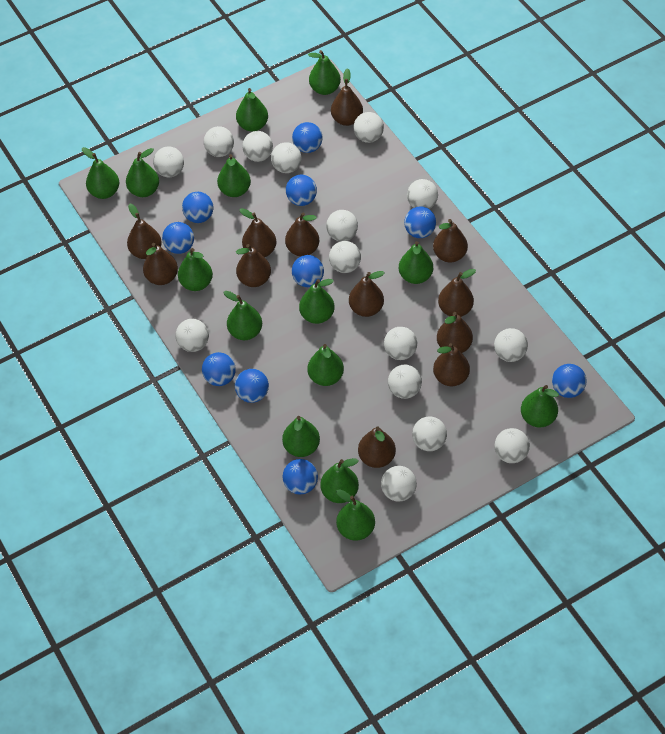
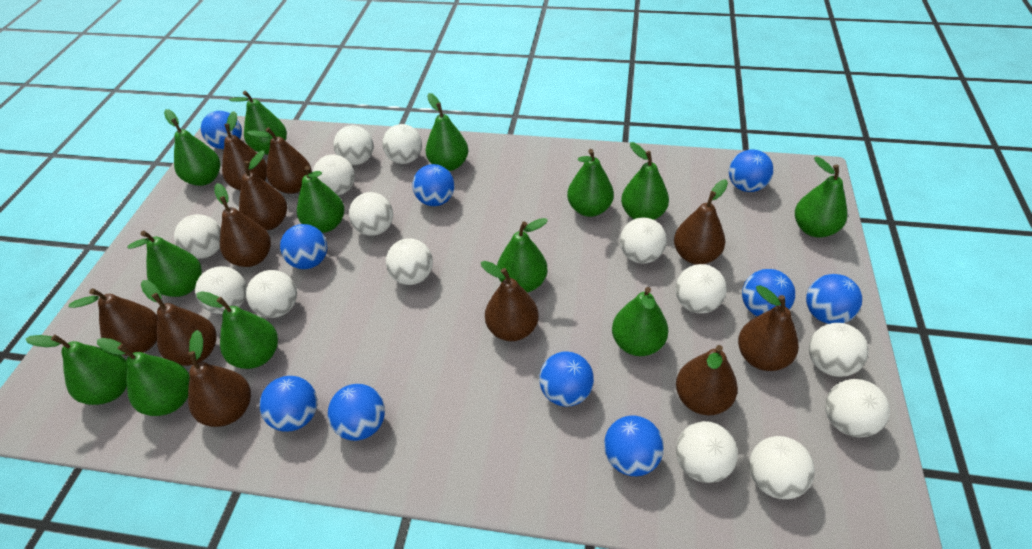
brown pear: 12 -> 11
green pear: 14 -> 13
white ball: 15 -> 14

